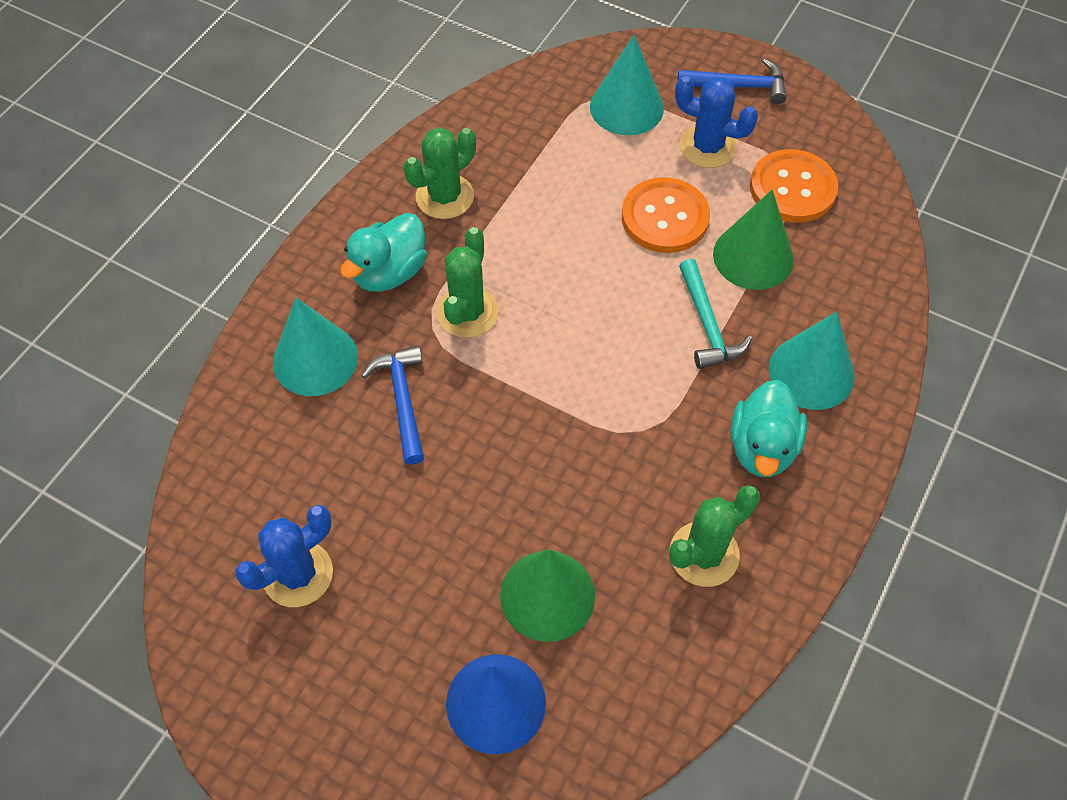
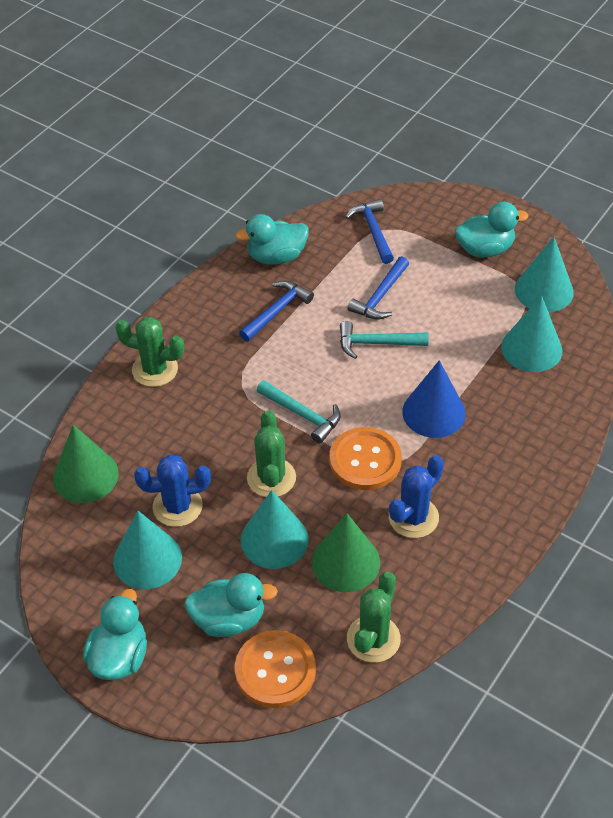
blue hammer: 2 -> 3
turquoise cone: 3 -> 4
turquoise duck: 2 -> 4
turquoise hammer: 1 -> 2

